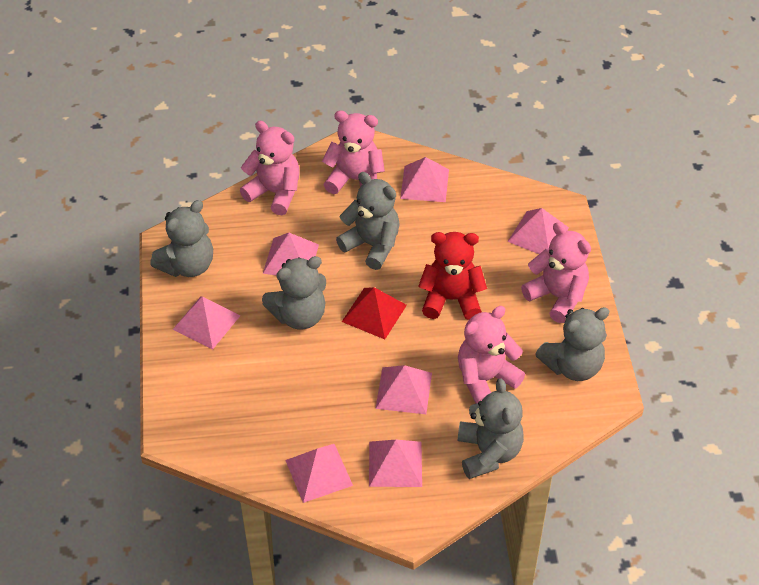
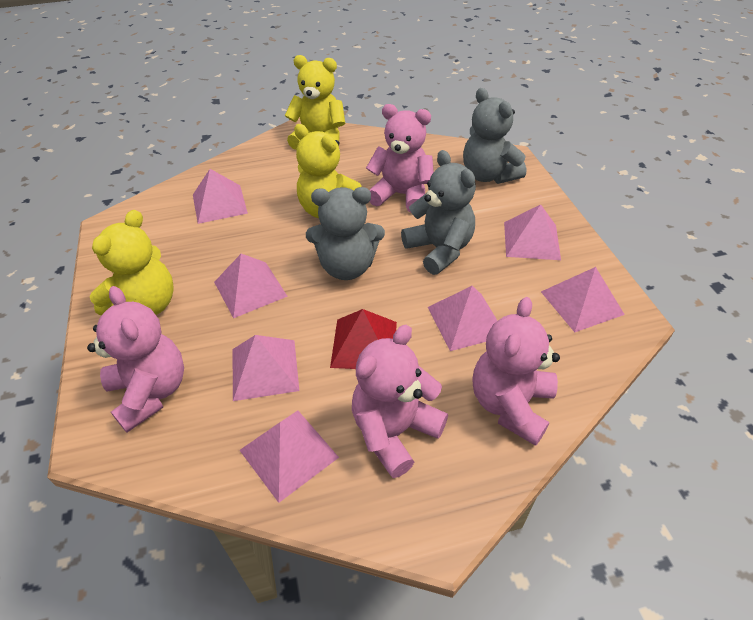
grey teddy bear: 5 -> 3
red teddy bear: 1 -> 0
yellow teddy bear: 0 -> 3

